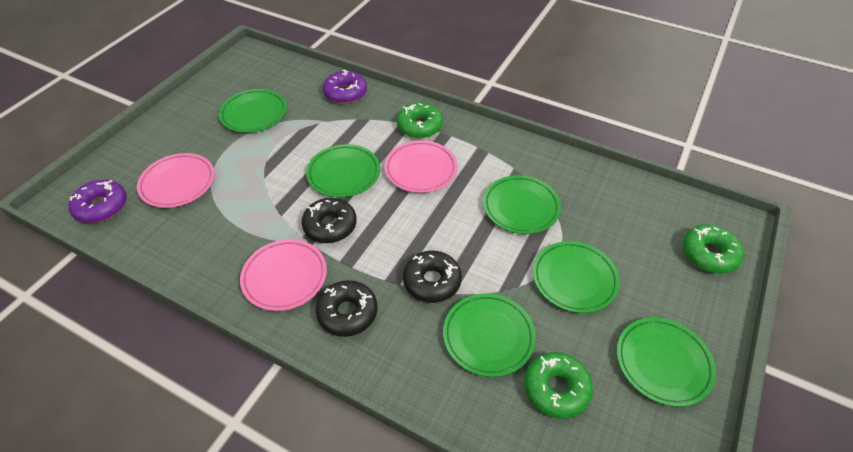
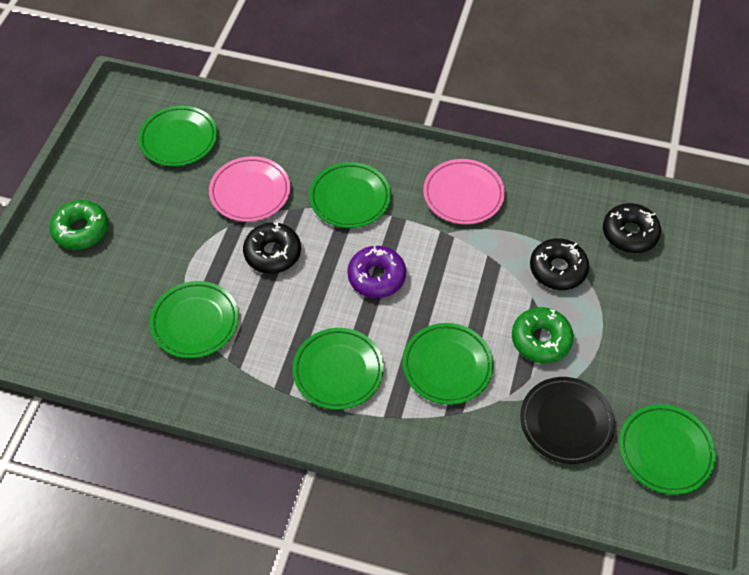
black plate: 0 -> 1
green donut: 3 -> 2
pink plate: 3 -> 2
purple donut: 2 -> 1

